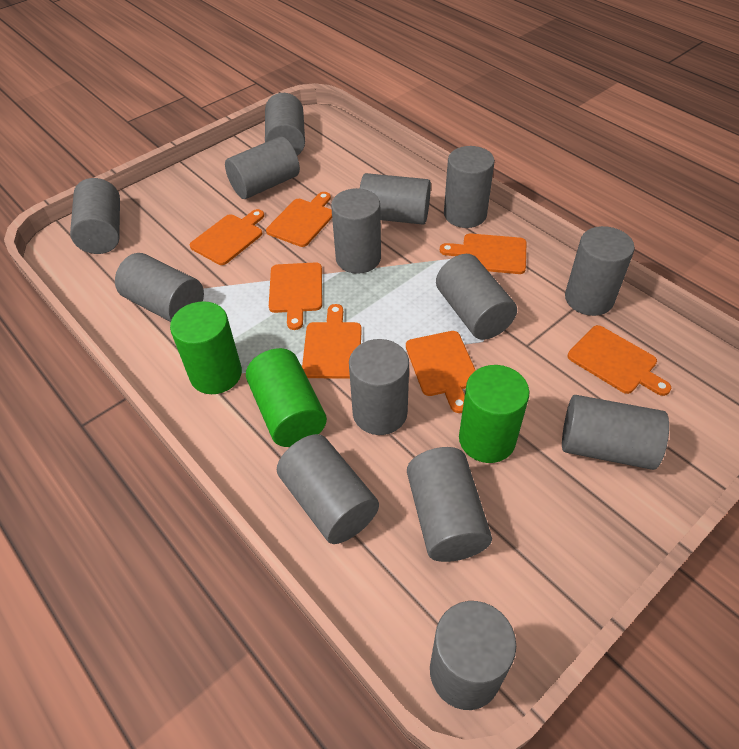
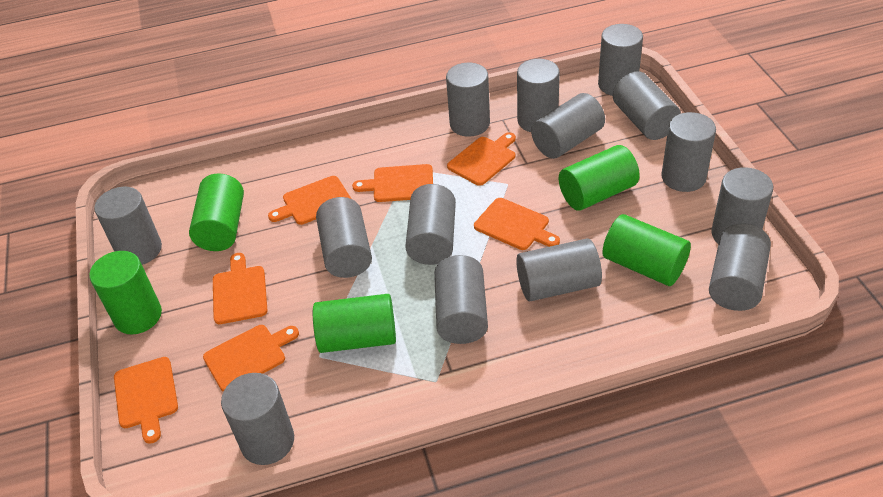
green cylinder: 3 -> 5

